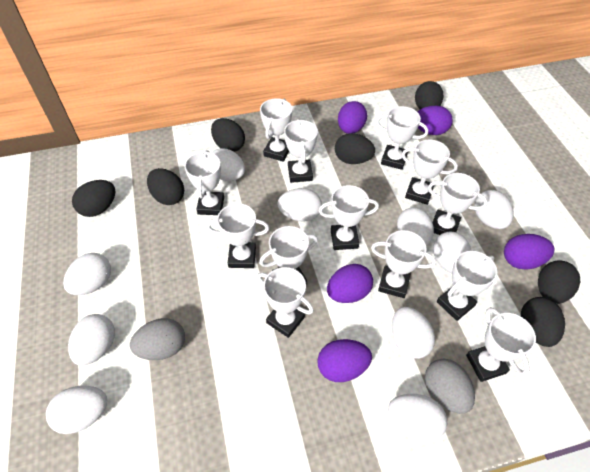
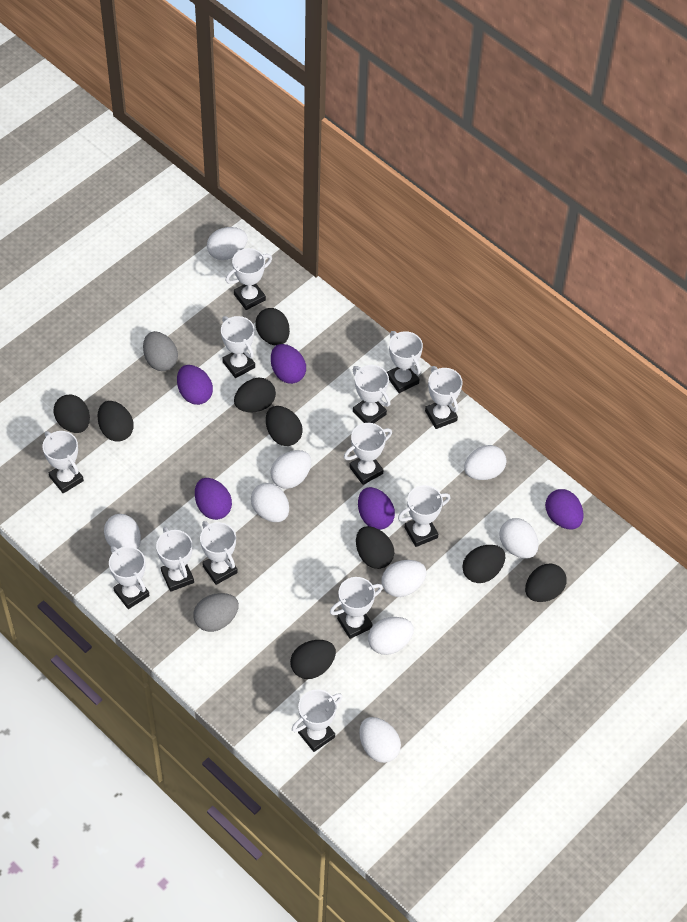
black egg: 7 -> 9
white egg: 10 -> 9

